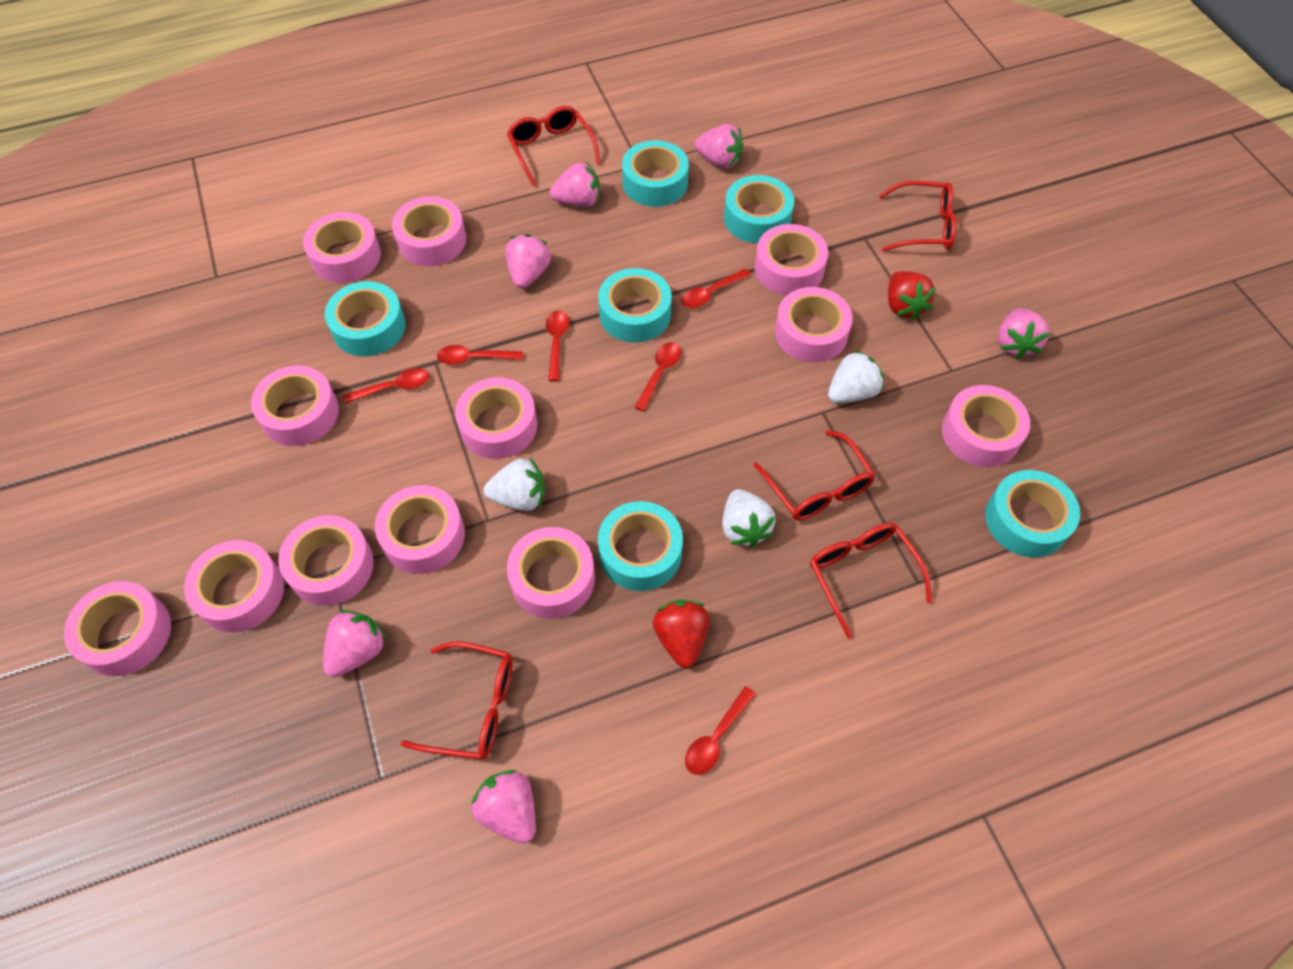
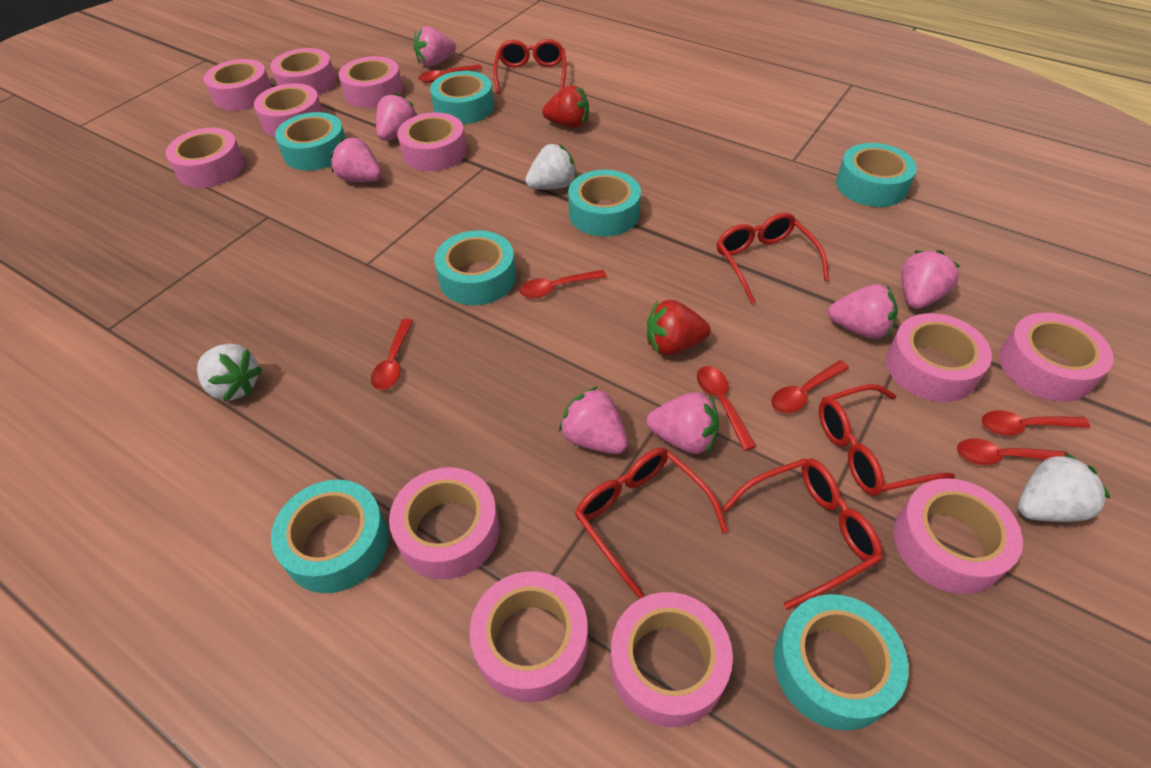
pink strawberry: 6 -> 7
red spoon: 6 -> 7
turquoise tape: 6 -> 7

